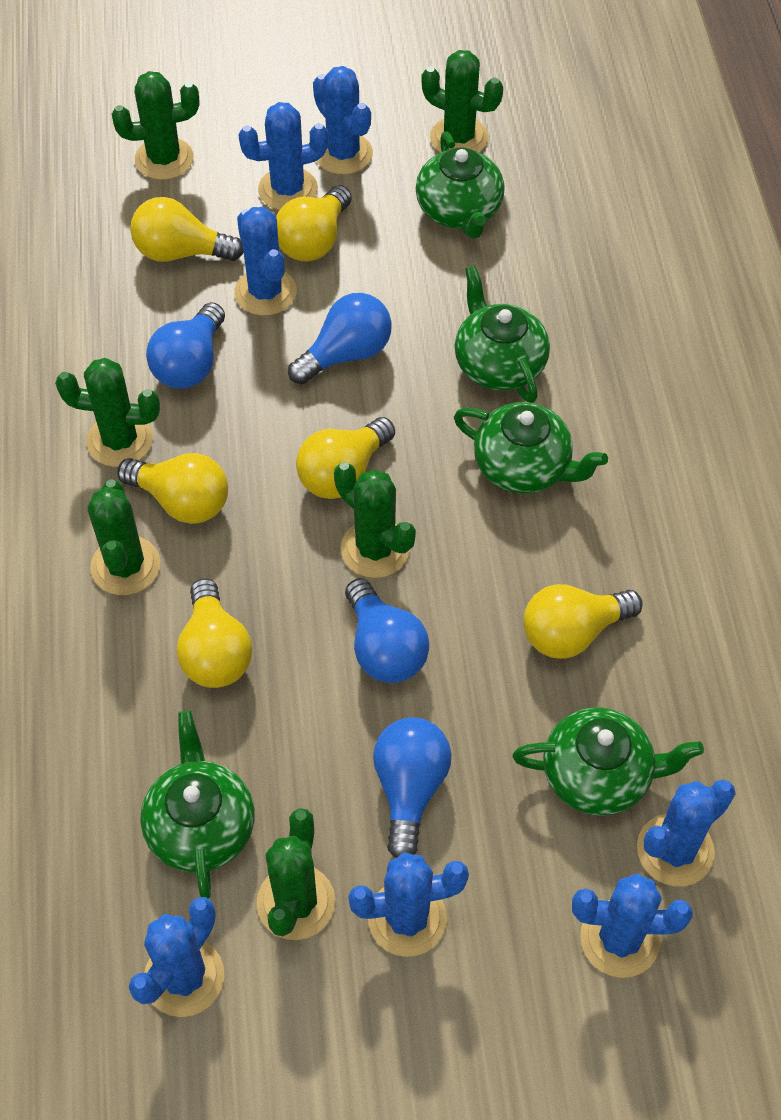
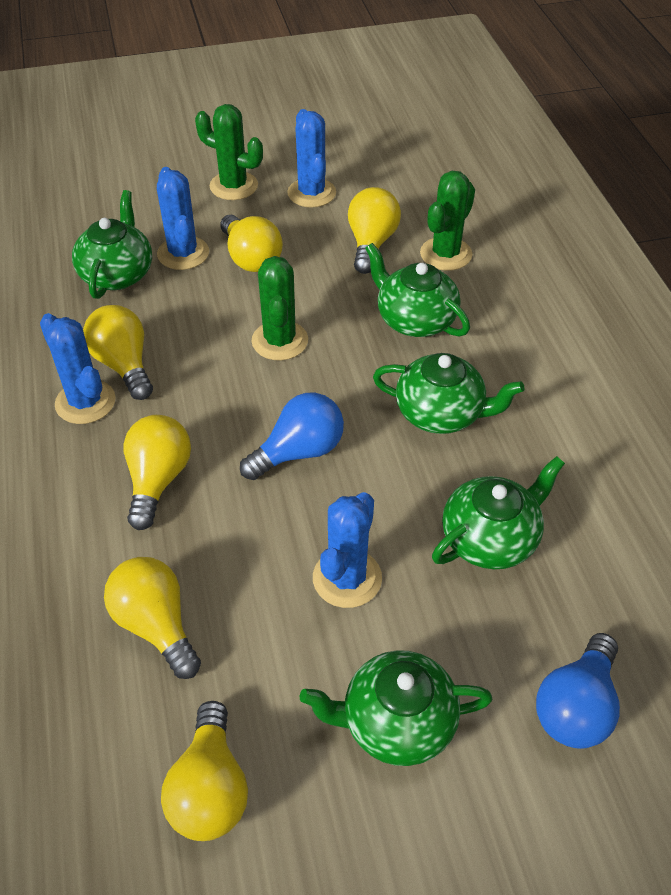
blue cactus: 7 -> 4
blue light bulb: 4 -> 2
green cactus: 6 -> 3

